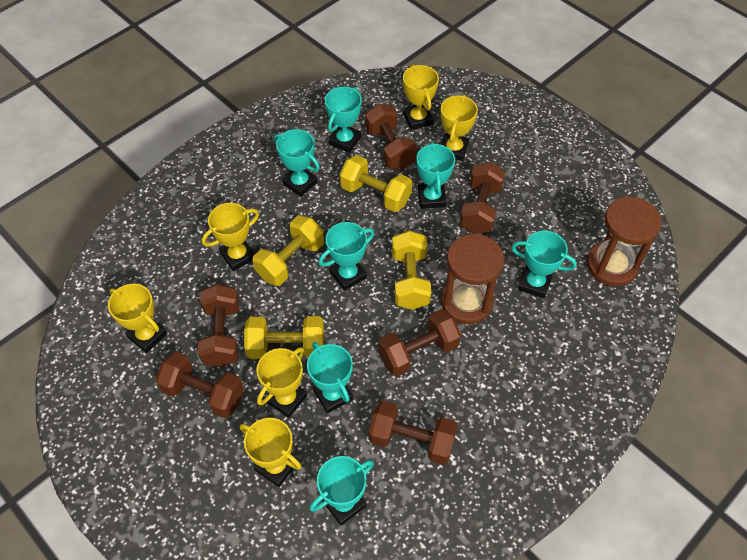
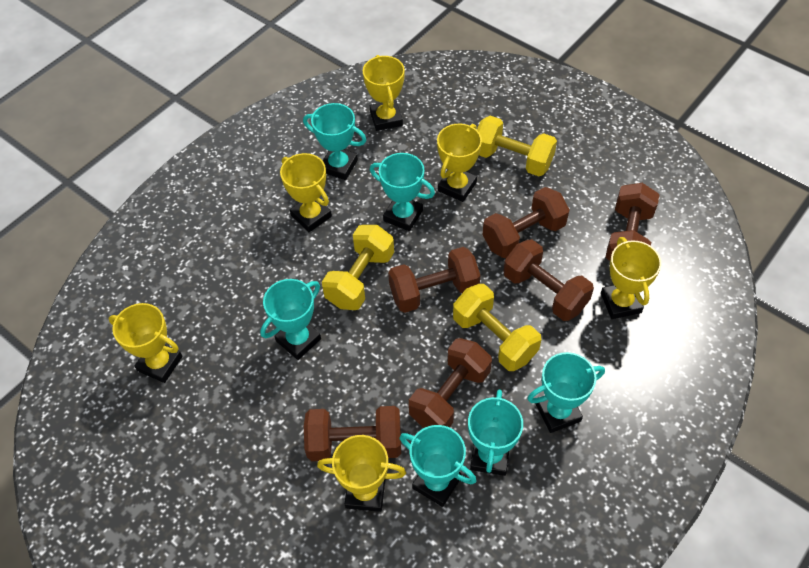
brown hourglass: 2 -> 0
turquoise trophy: 7 -> 6
yellow dumbbell: 4 -> 3

